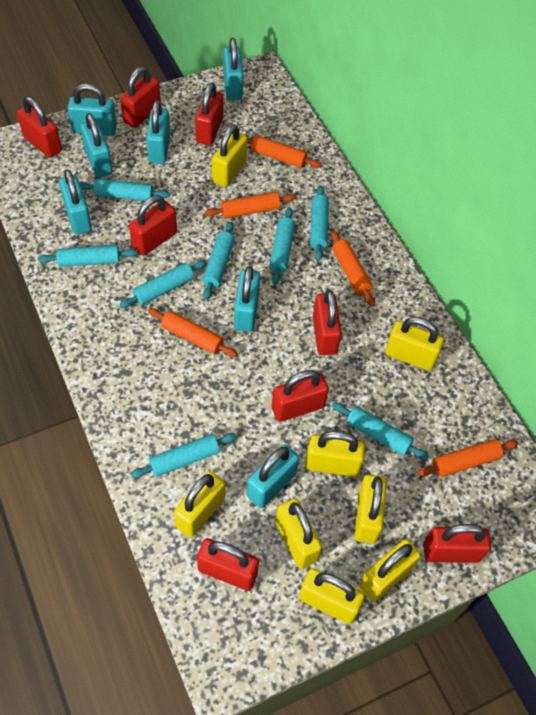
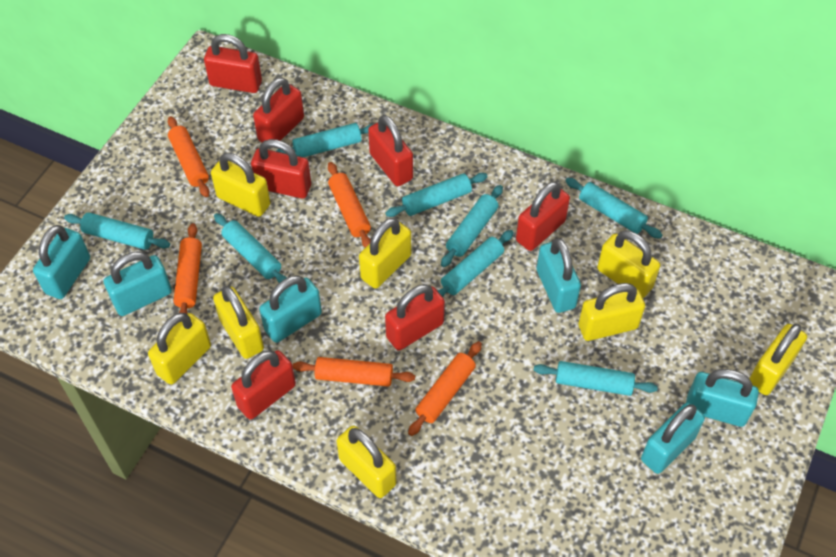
red padlock: 8 -> 7
turquoise padlock: 7 -> 6

